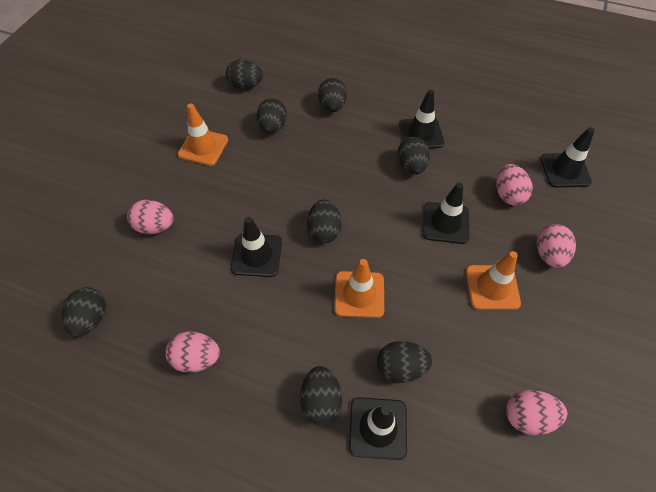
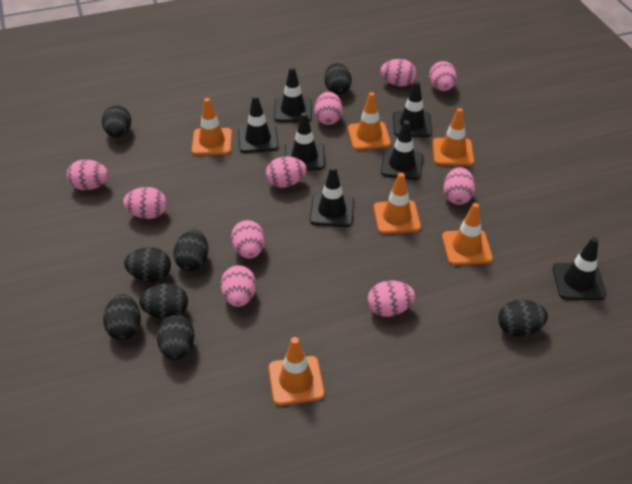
black traffic cone: 5 -> 7
orange traffic cone: 3 -> 6
pink egg: 5 -> 10

